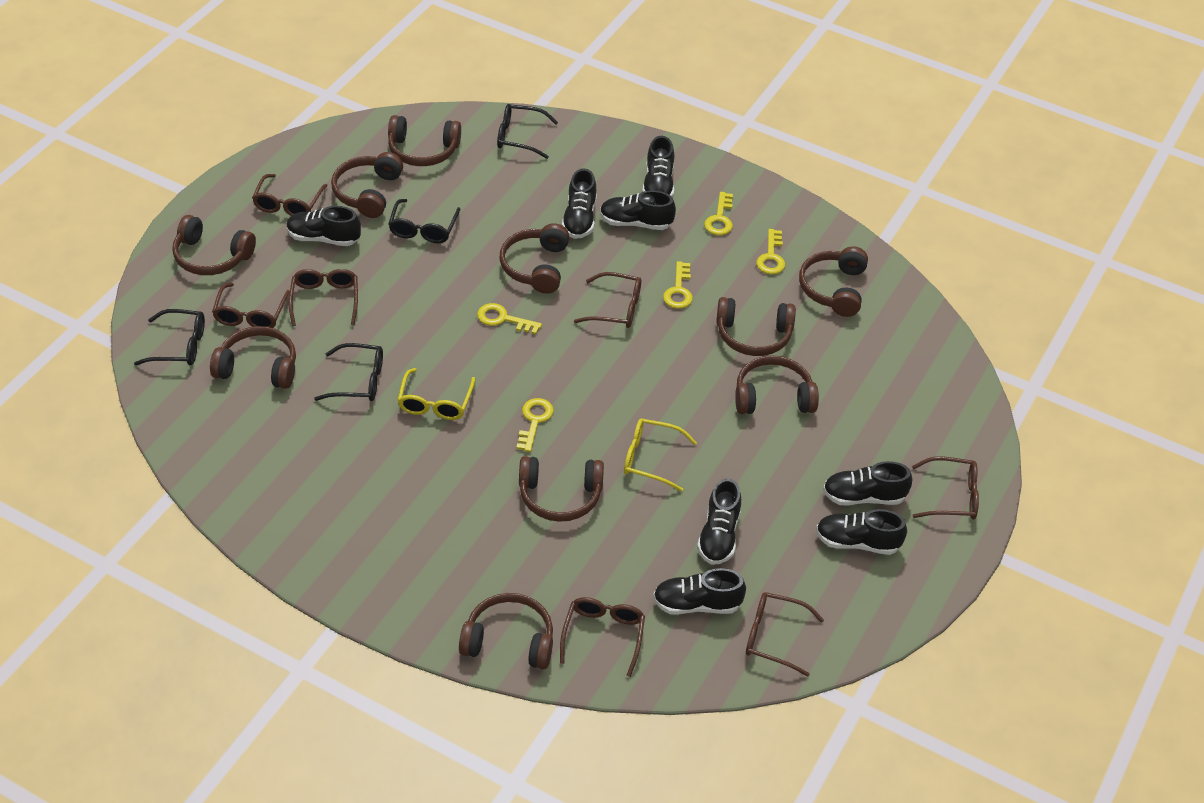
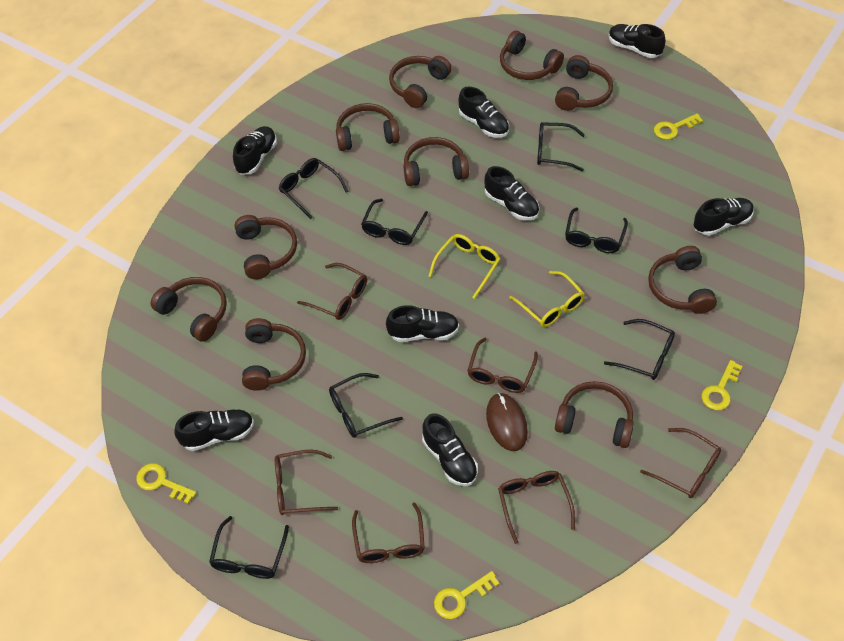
black glasses: 4 -> 7
brown glasses: 7 -> 6
brown mouse: 0 -> 1
yellow key: 5 -> 4

